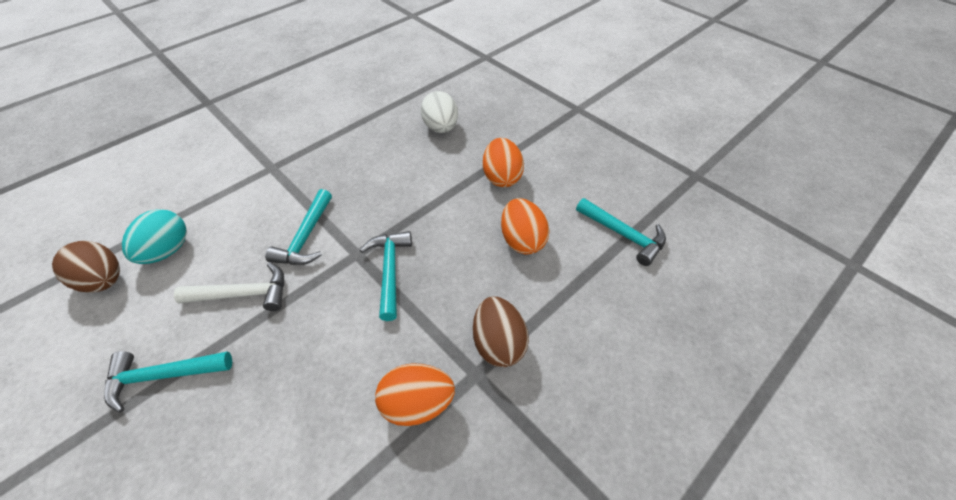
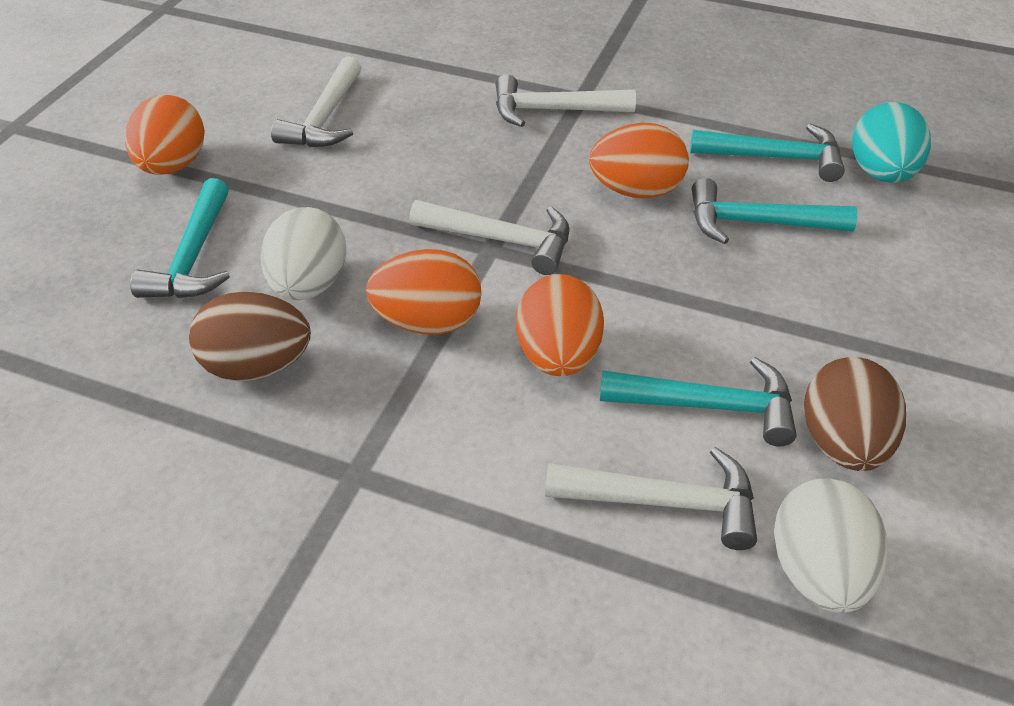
orange egg: 3 -> 4
white egg: 1 -> 2
white hammer: 1 -> 4

